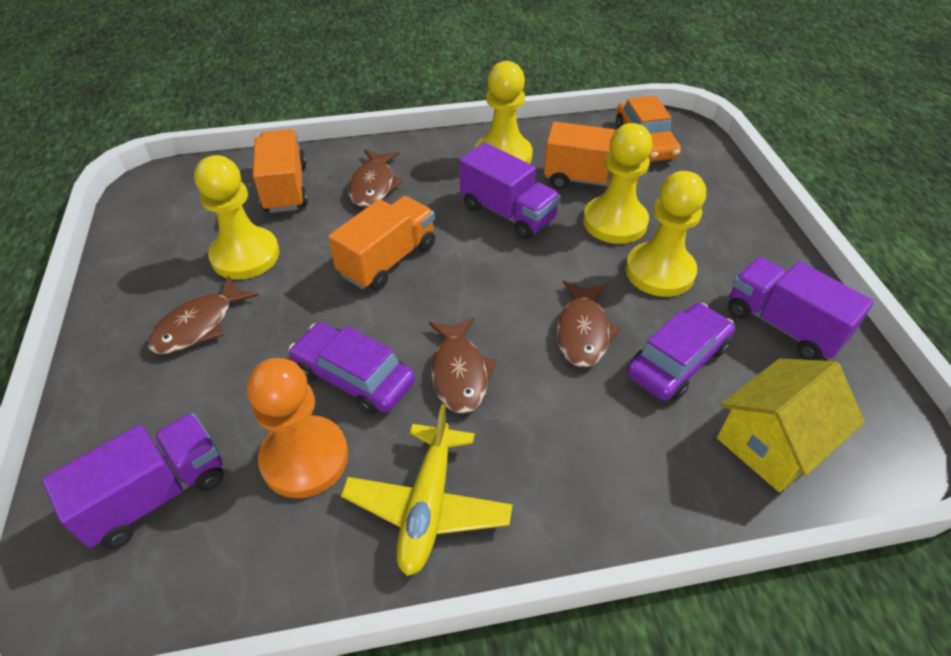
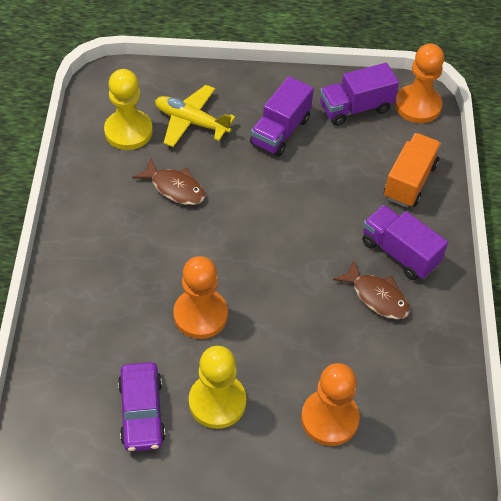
brown fish: 4 -> 2
orange car: 1 -> 0
orange pawn: 1 -> 3
orange truck: 3 -> 1
purple car: 2 -> 1
yellow house: 1 -> 0
yellow pawn: 4 -> 2

